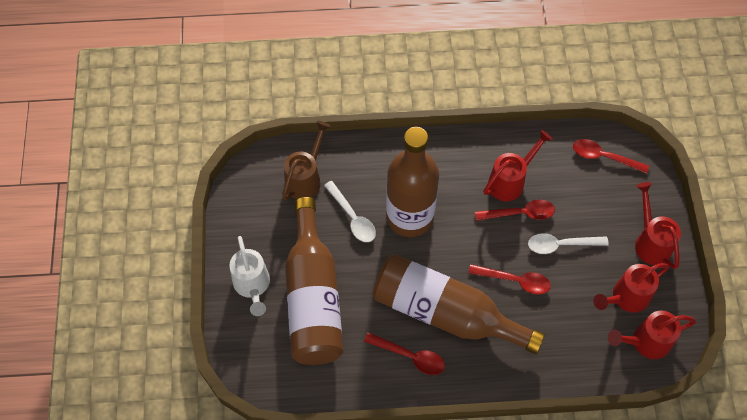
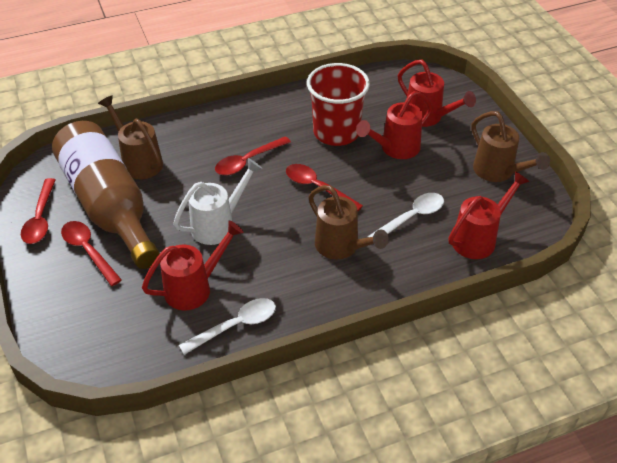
brown bottle: 3 -> 1
brown watering can: 1 -> 3
red cup: 0 -> 1

